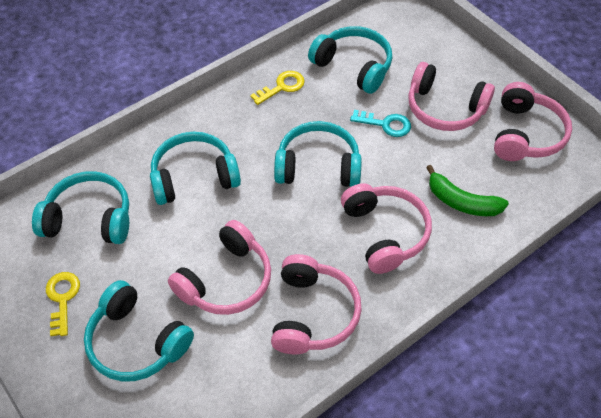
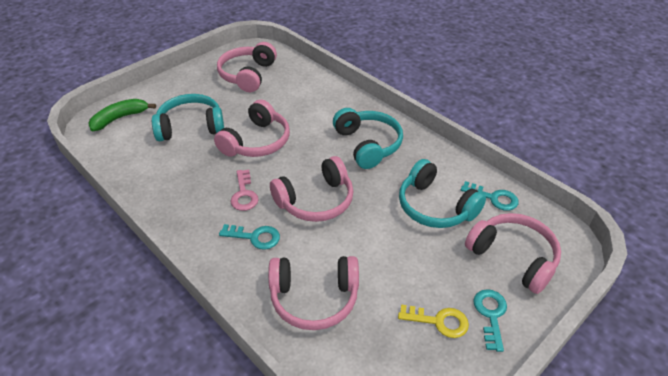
pink key: 0 -> 1
turquoise headphones: 5 -> 3
turquoise key: 1 -> 3
yellow key: 2 -> 1

